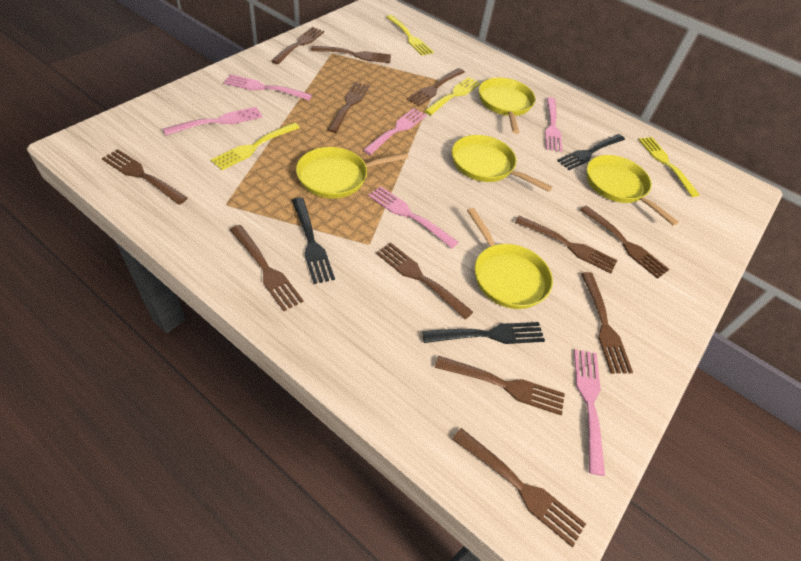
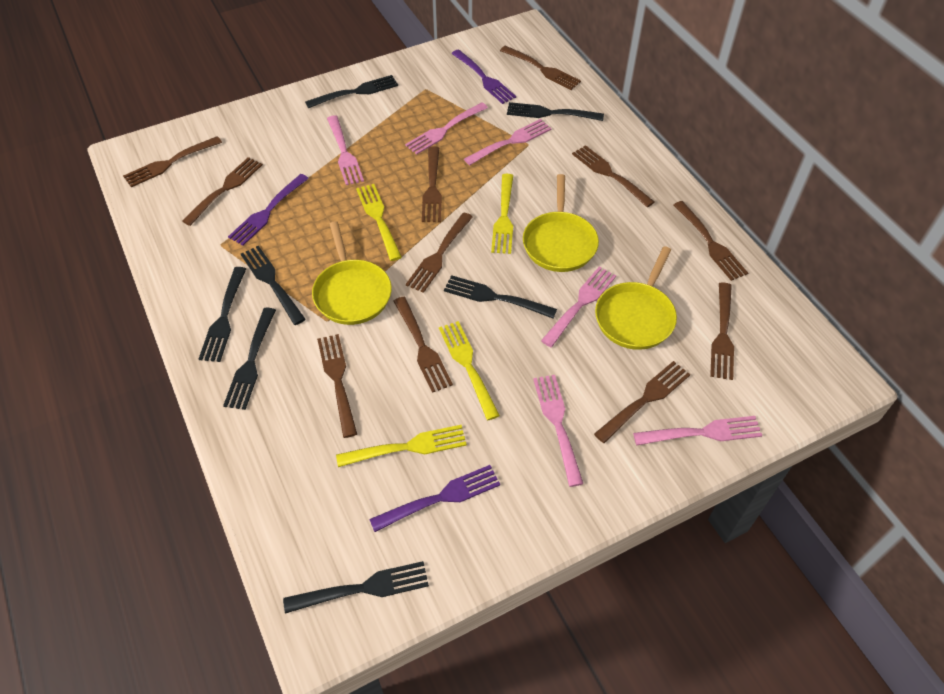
black fork: 3 -> 7
brown fork: 12 -> 11
purple fork: 0 -> 3
yellow pan: 5 -> 3

